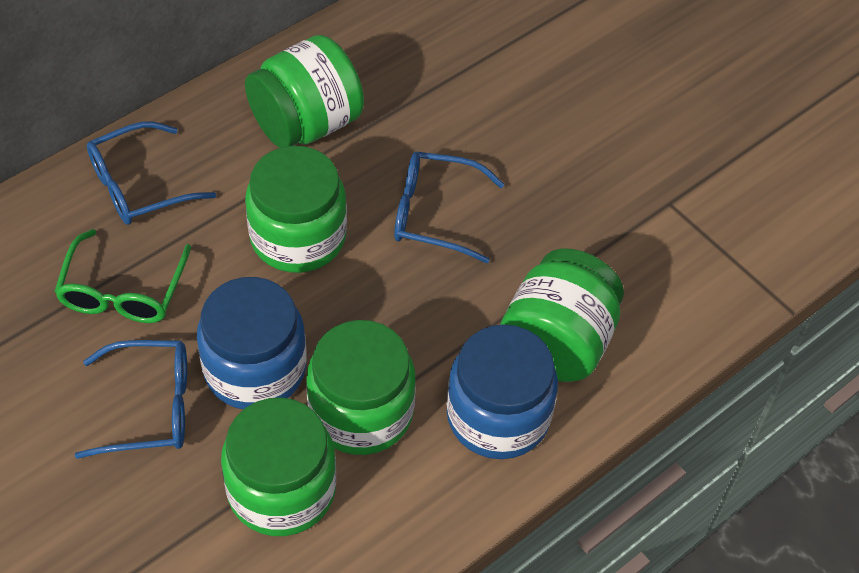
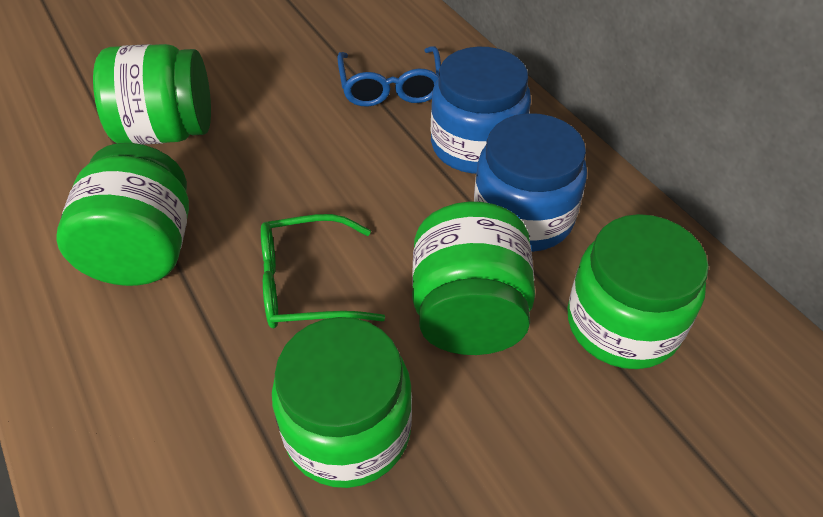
blue glasses: 3 -> 1

